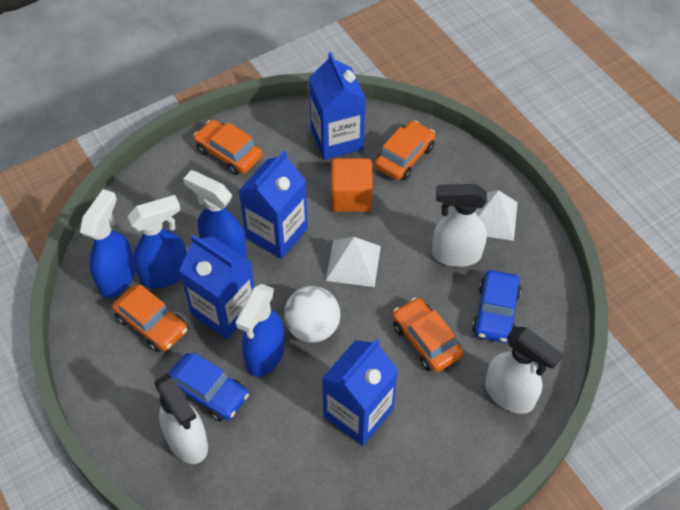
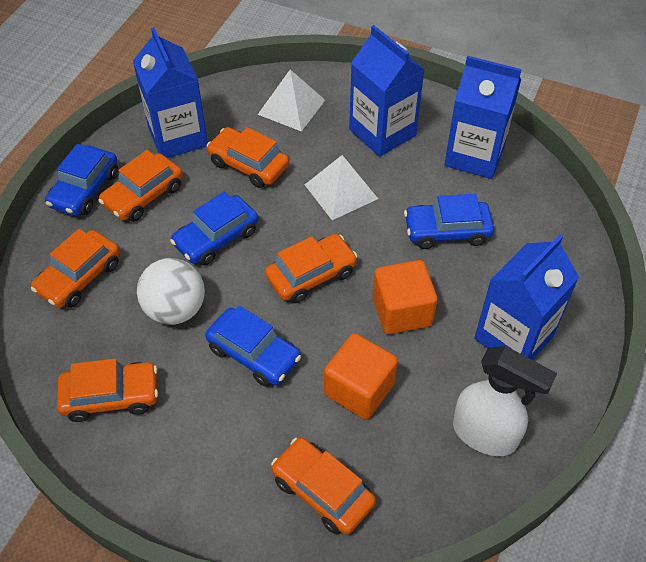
blue car: 2 -> 4
blue spray bottle: 4 -> 0
orange car: 4 -> 6
orange cube: 1 -> 2
white spray bottle: 3 -> 1

